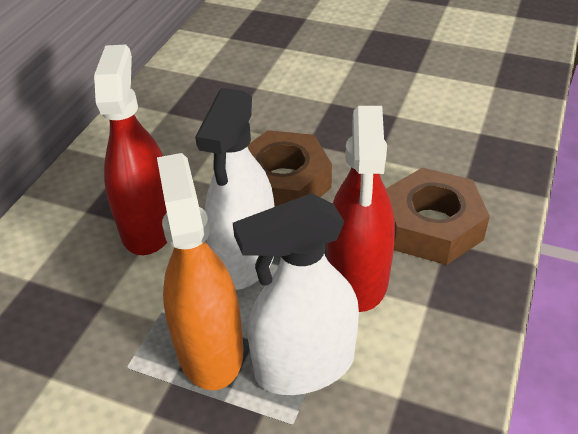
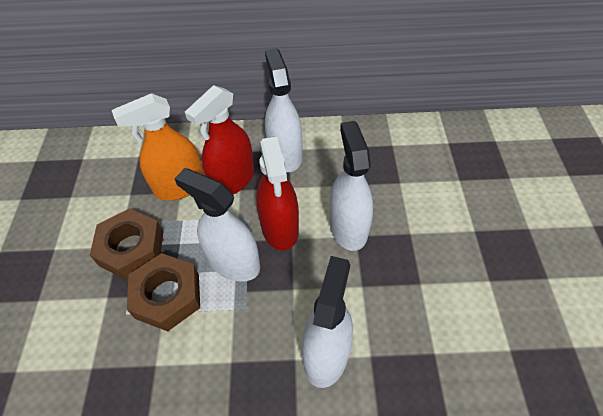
white spray bottle: 2 -> 4

